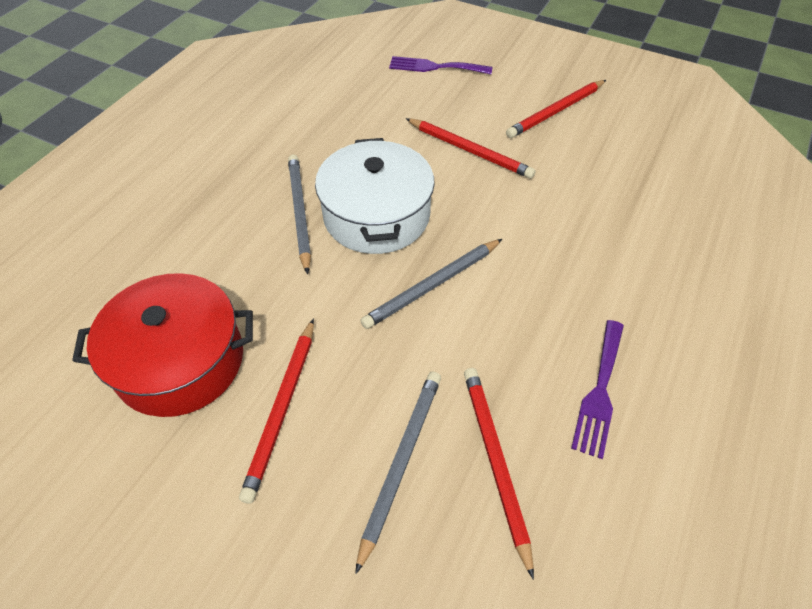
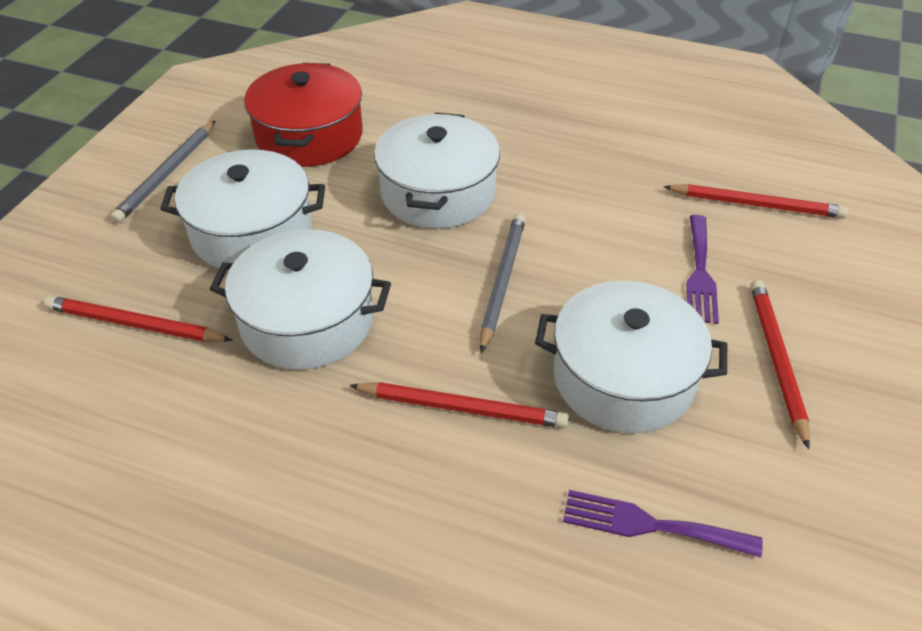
grey pencil: 3 -> 2
white pot: 1 -> 4

